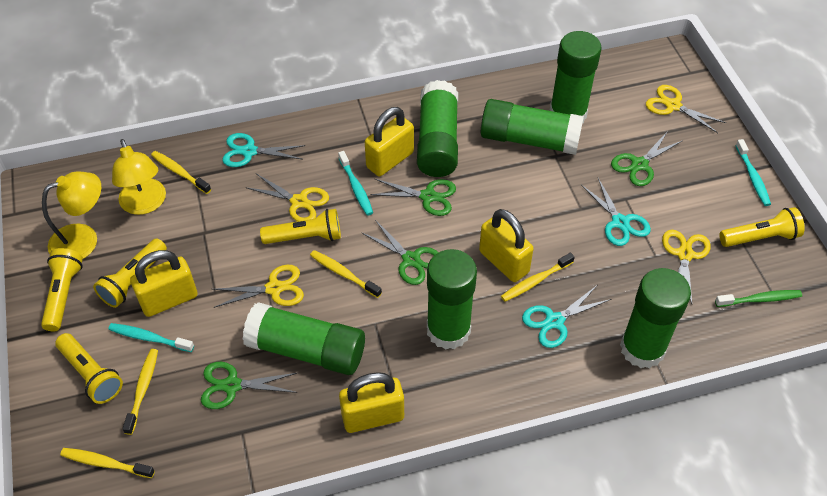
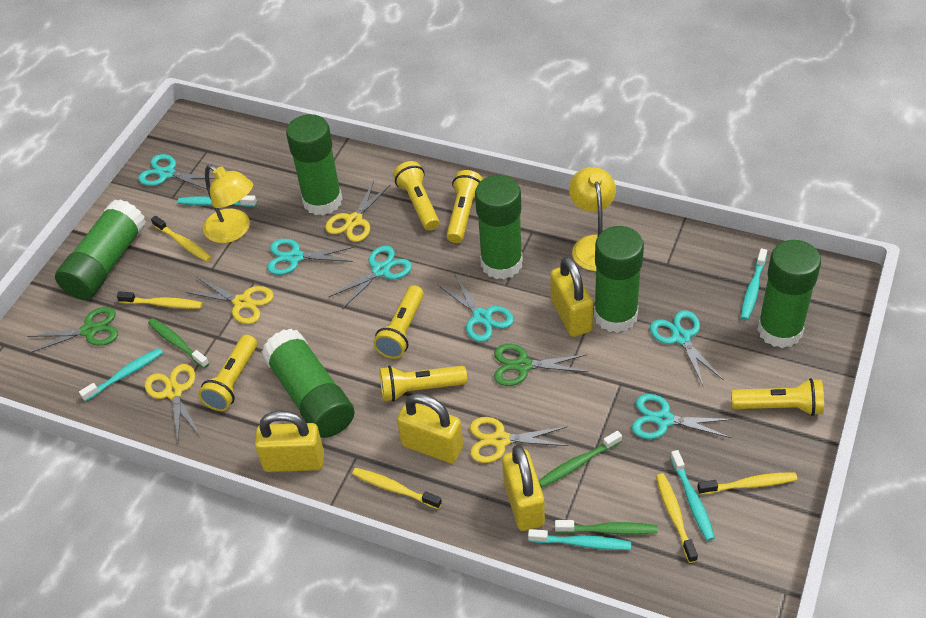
green scissors: 4 -> 2
green toothbrush: 1 -> 3
turquoise scissors: 3 -> 6
turquoise toothbrush: 3 -> 5
yellow flashlight: 5 -> 6

